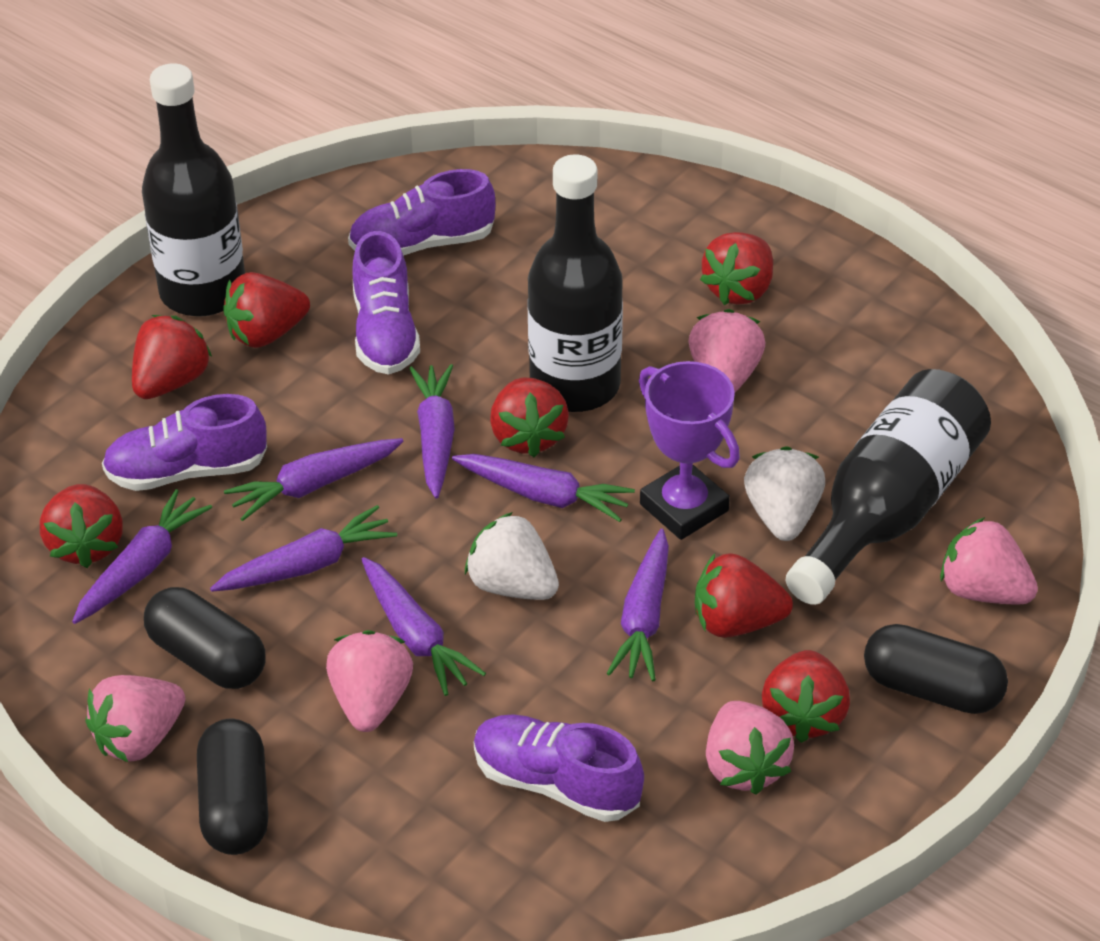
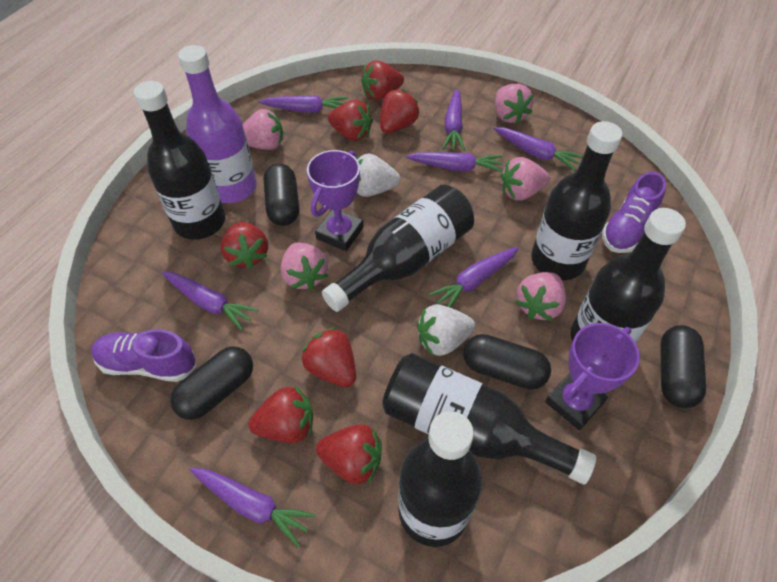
black bottle: 3 -> 6
black capsule: 3 -> 4
purple bottle: 0 -> 1
purple shoe: 4 -> 2
purple trophy: 1 -> 2

